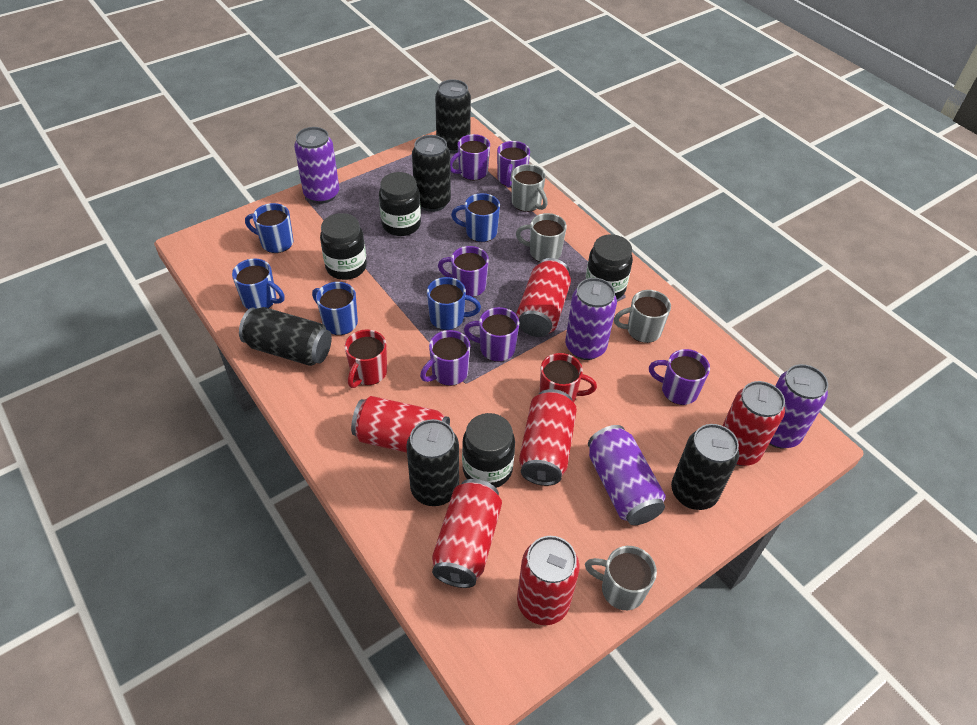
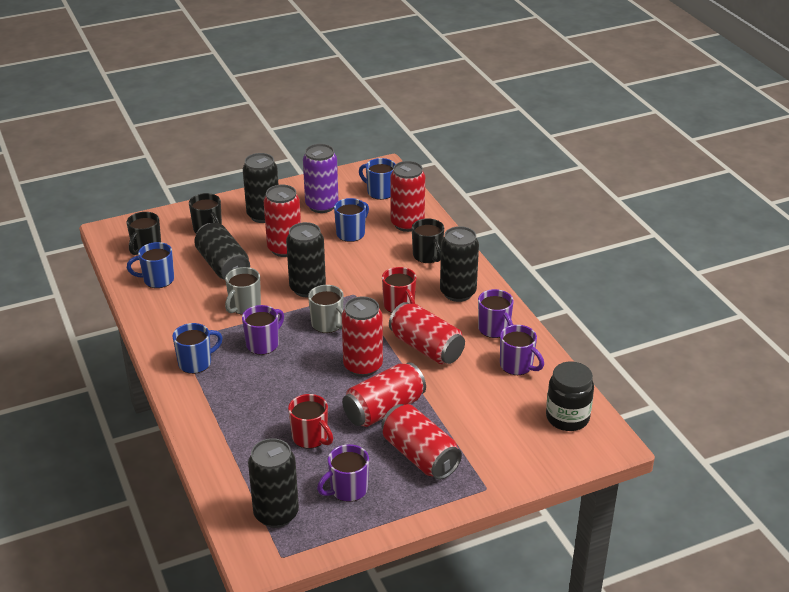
black jar: 4 -> 1
black mug: 0 -> 3
blue mug: 5 -> 4
grey mug: 4 -> 2
purple can: 4 -> 1
purple mug: 6 -> 4

